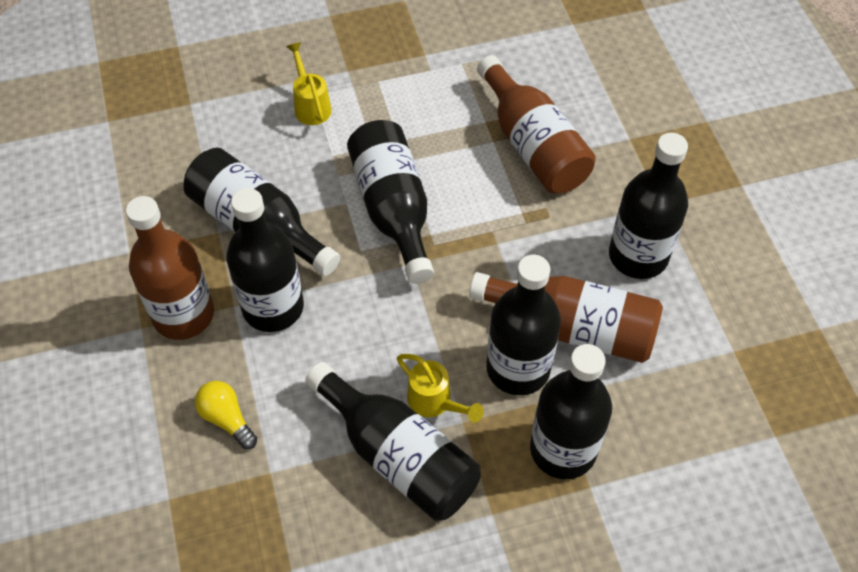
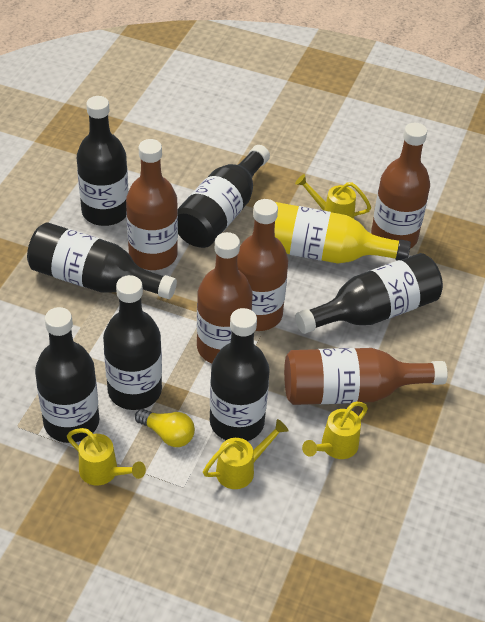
brown bottle: 3 -> 5
yellow bottle: 0 -> 1
yellow watering can: 2 -> 4

